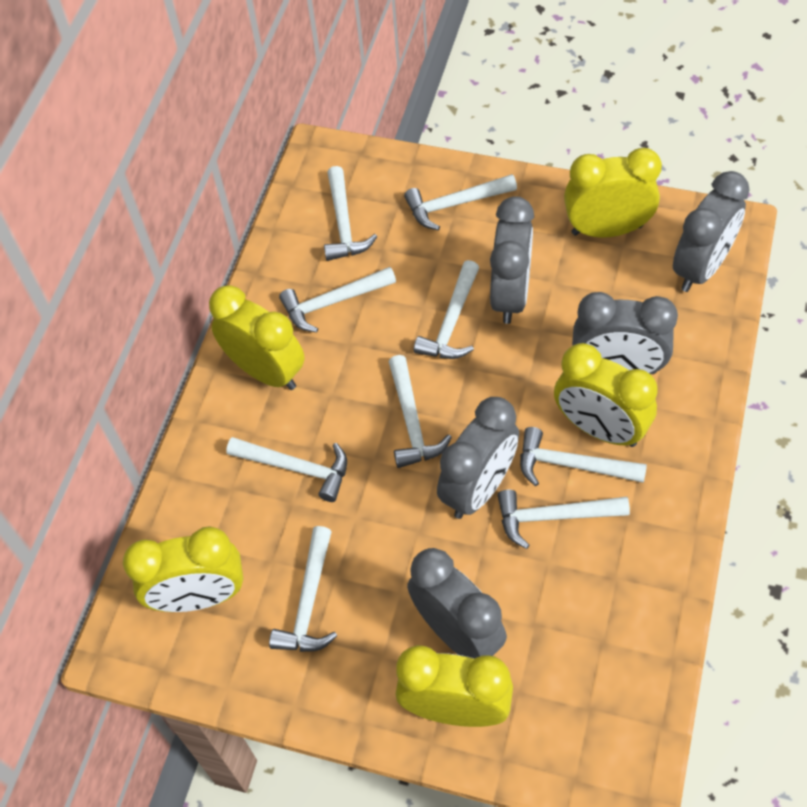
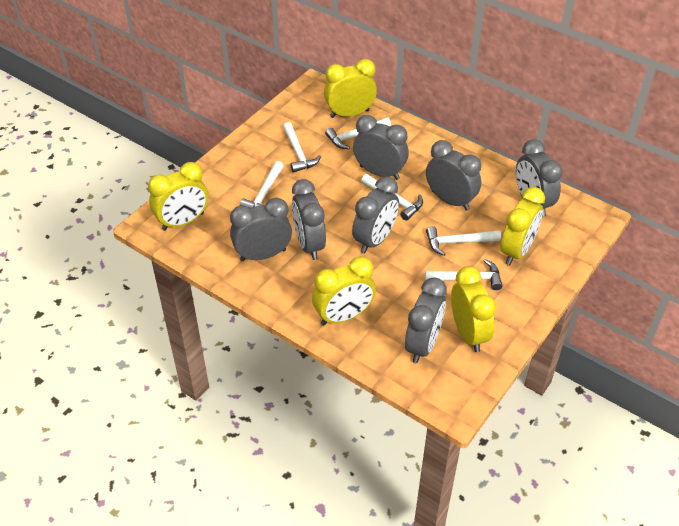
grey clock: 5 -> 7
white hammer: 9 -> 6

